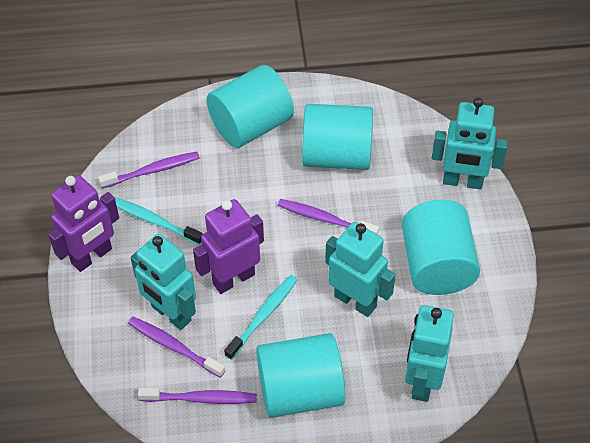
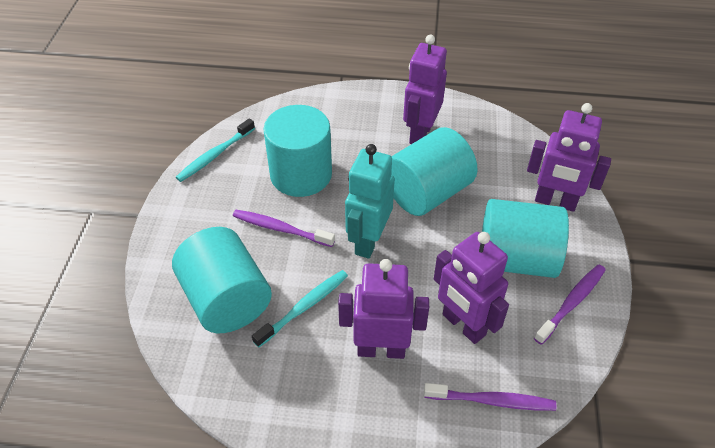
purple robot: 2 -> 4
purple toothbrush: 4 -> 3
turquoise robot: 4 -> 1

